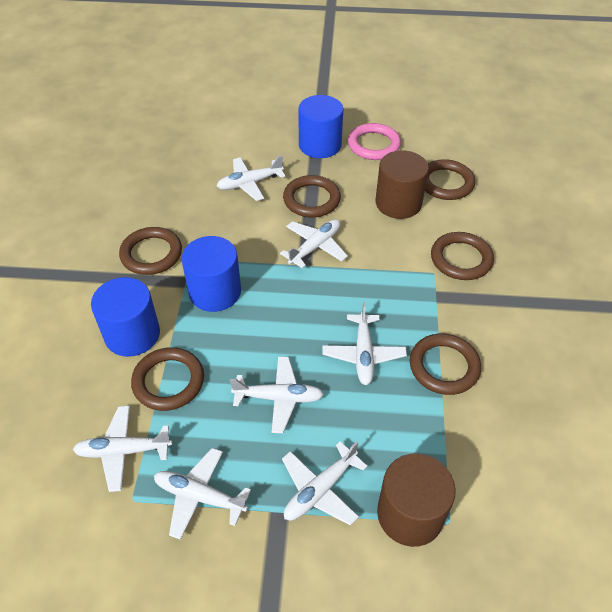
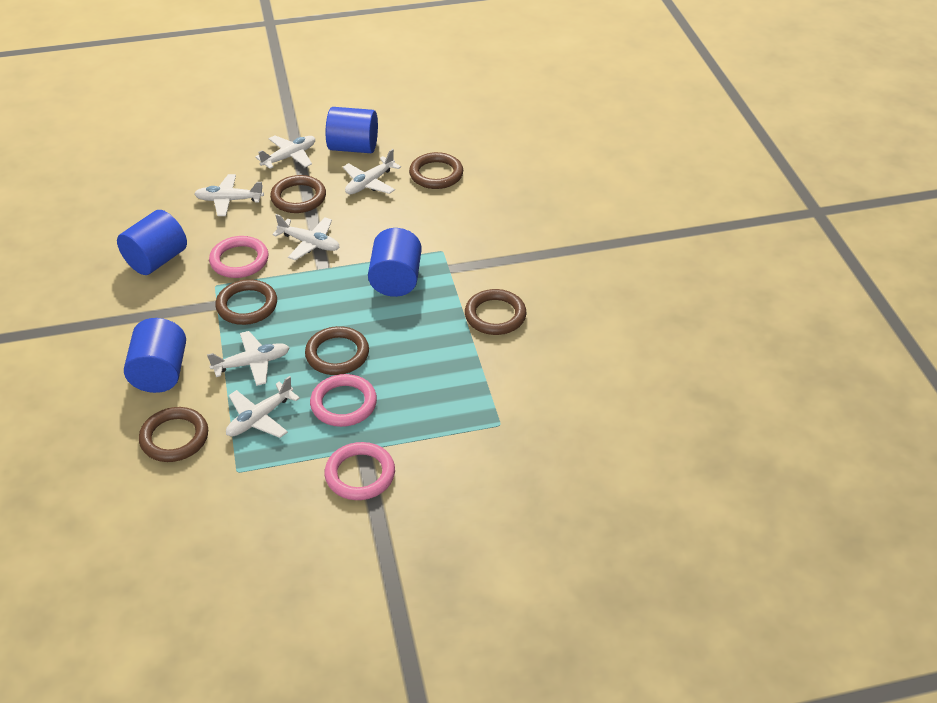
blue cylinder: 3 -> 4
brown cylinder: 2 -> 0
pink ring: 1 -> 3
white plane: 7 -> 6

